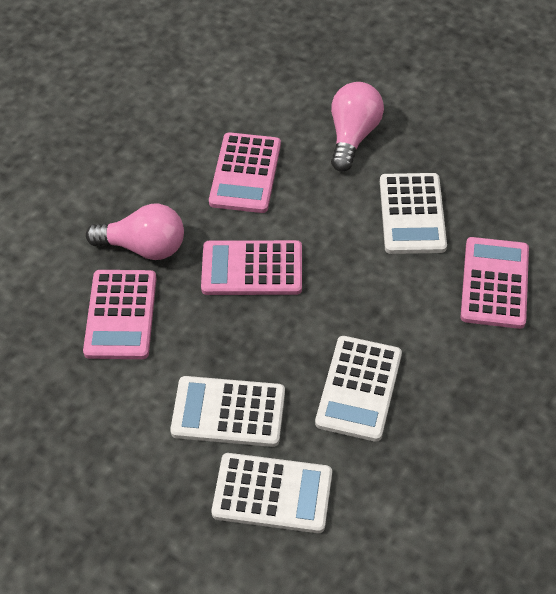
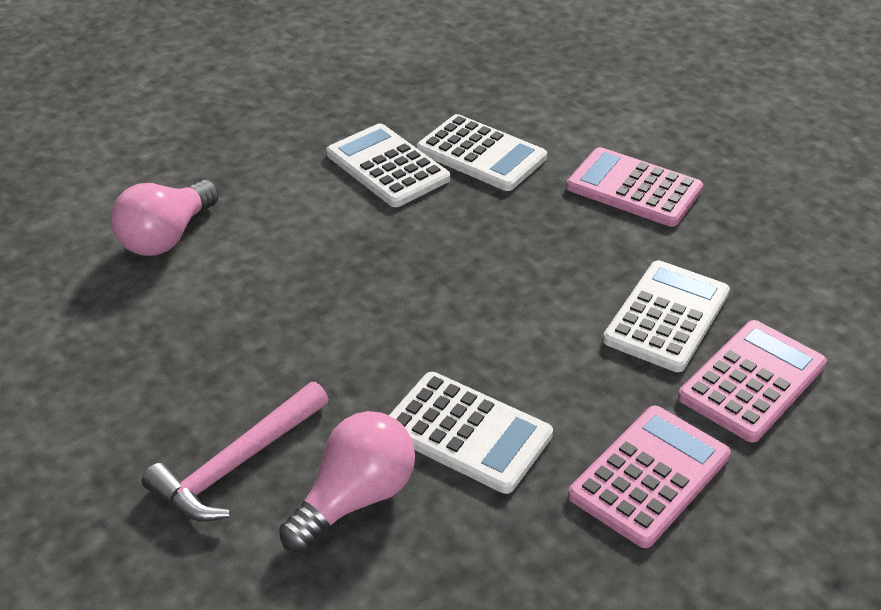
pink calculator: 4 -> 3
pink hammer: 0 -> 1

